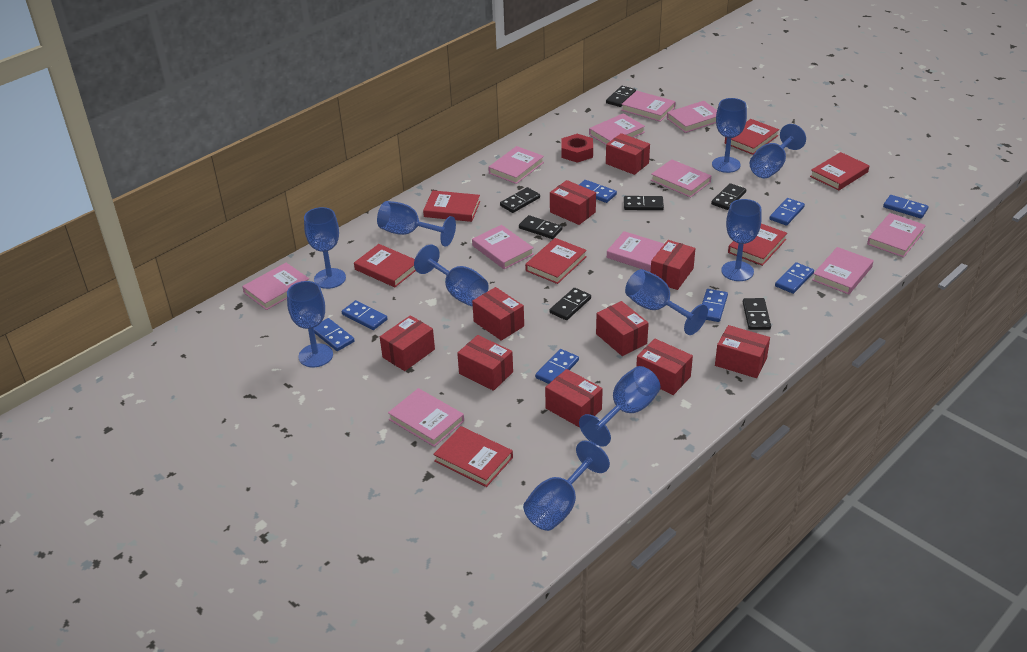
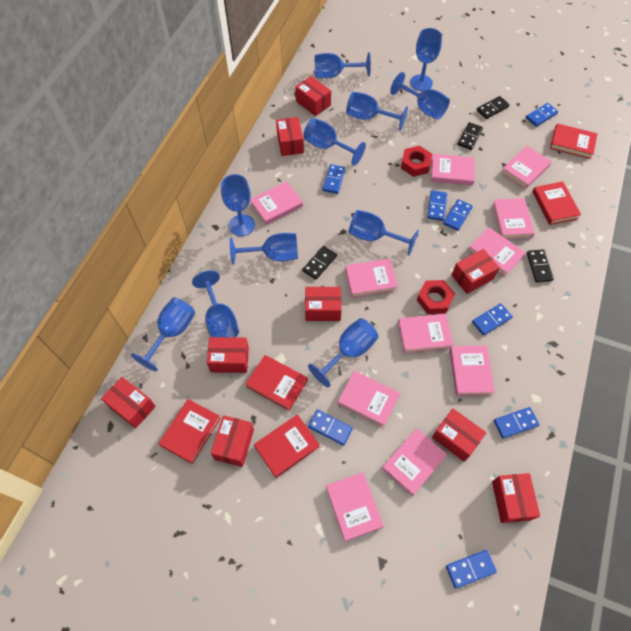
black domino: 7 -> 4
blue goblet: 10 -> 11
red book: 7 -> 5
red box: 10 -> 9
red nut: 1 -> 2

